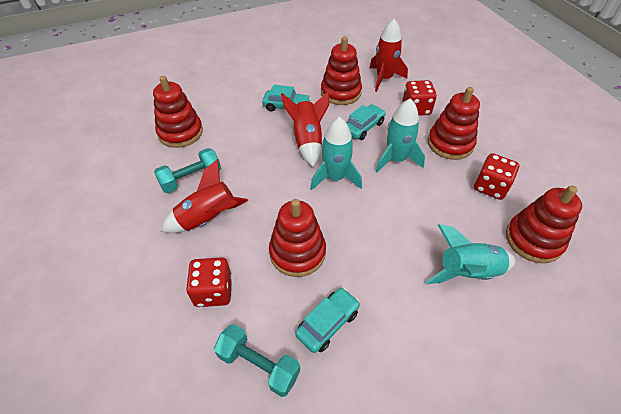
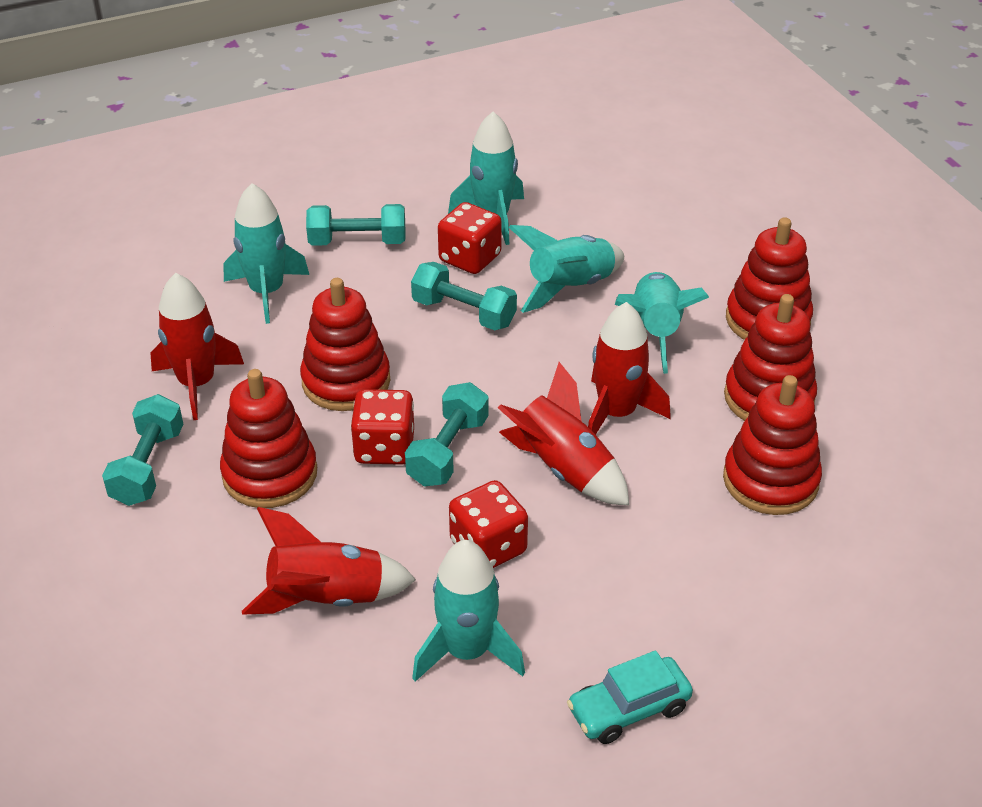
red rocket: 3 -> 4
turquoise car: 3 -> 1
turquoise dumbbell: 2 -> 4
turquoise rocket: 3 -> 5

